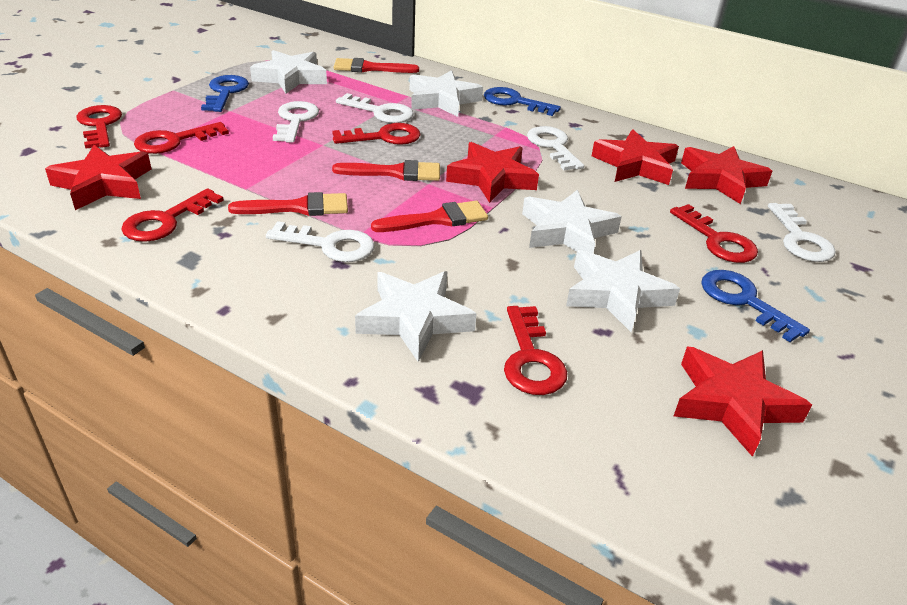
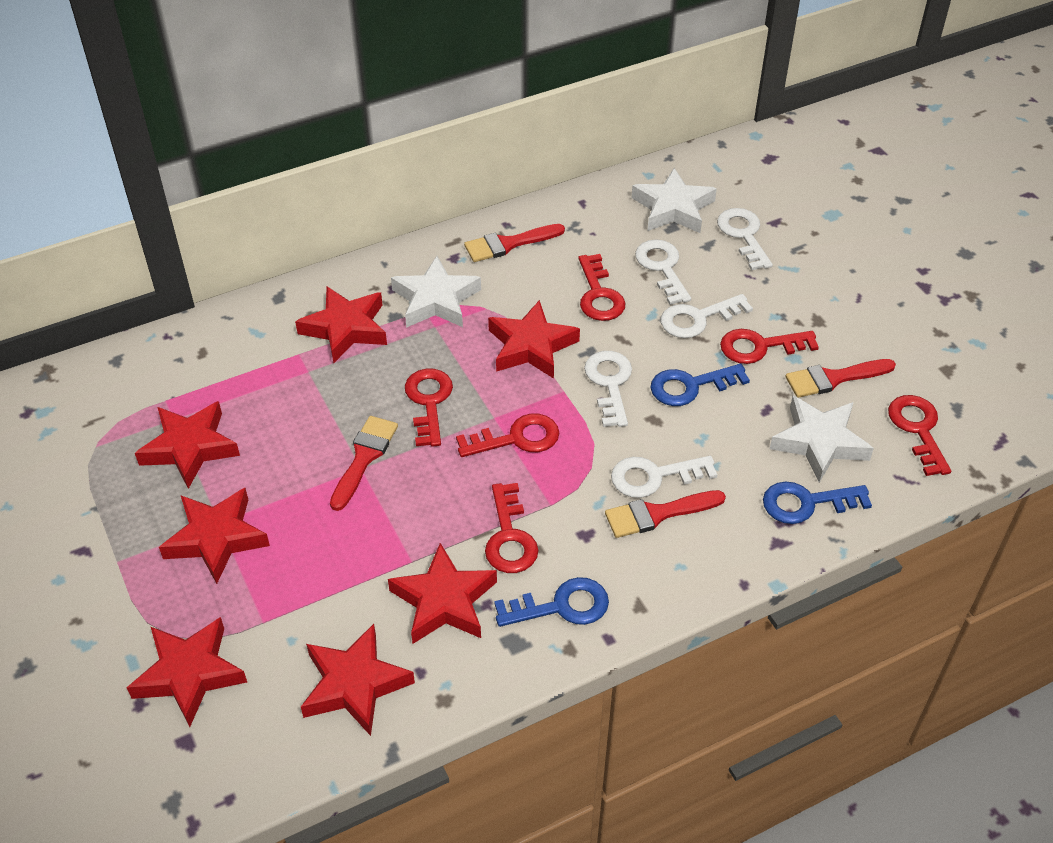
red star: 5 -> 7
white star: 5 -> 3

